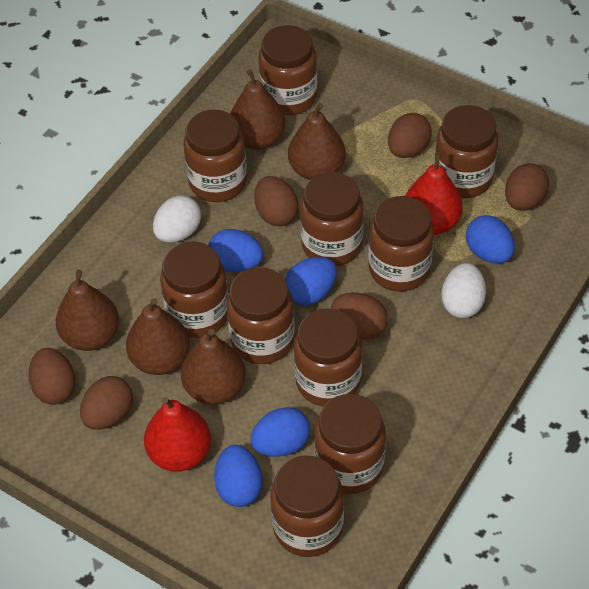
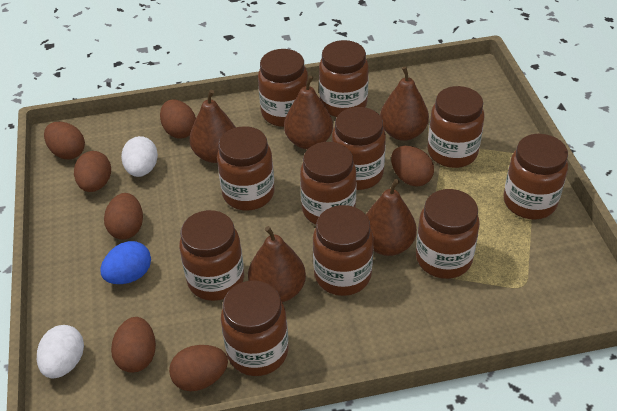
blue egg: 5 -> 1
brown egg: 6 -> 7
brown jar: 10 -> 11
red pear: 2 -> 0

